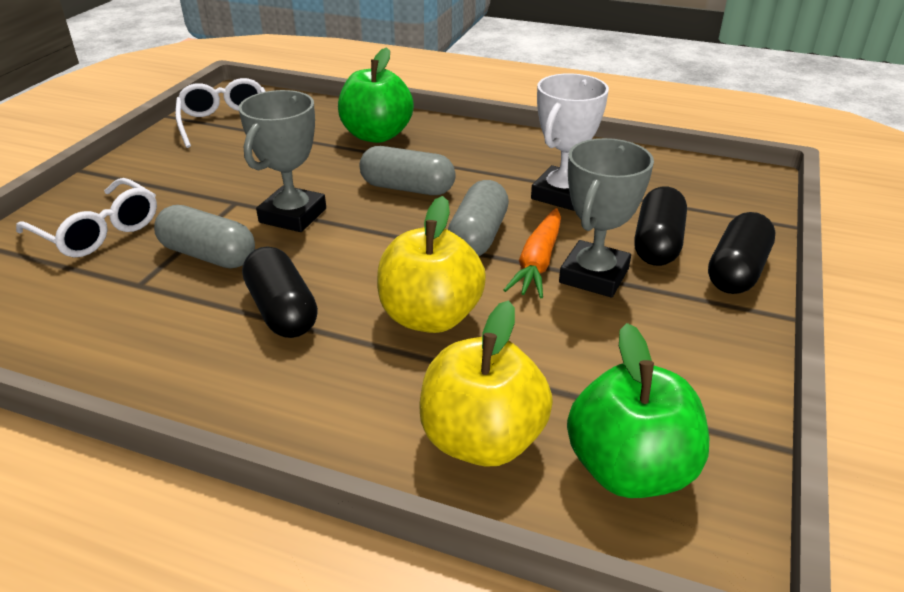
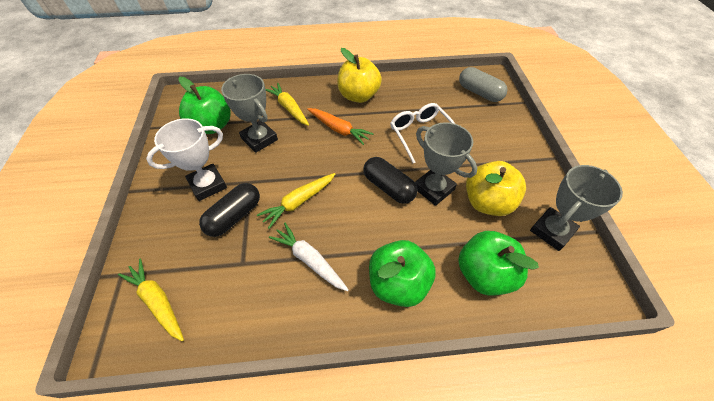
black capsule: 3 -> 2
green apple: 2 -> 3
grey capsule: 3 -> 1
grey trophy: 2 -> 3
white carrot: 0 -> 1
white glasses: 2 -> 1
yellow carrot: 0 -> 3

